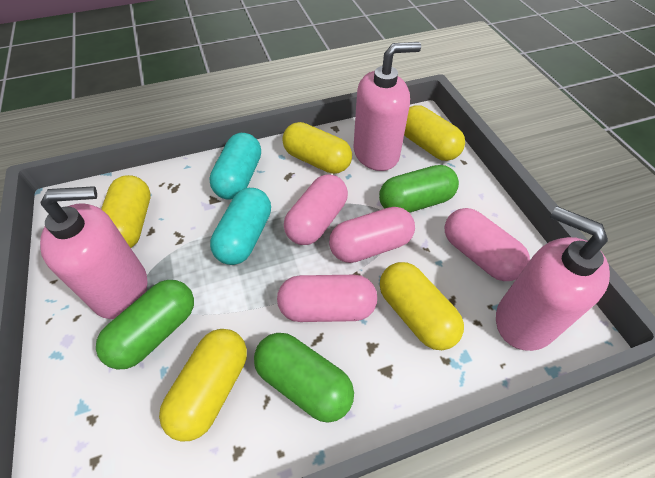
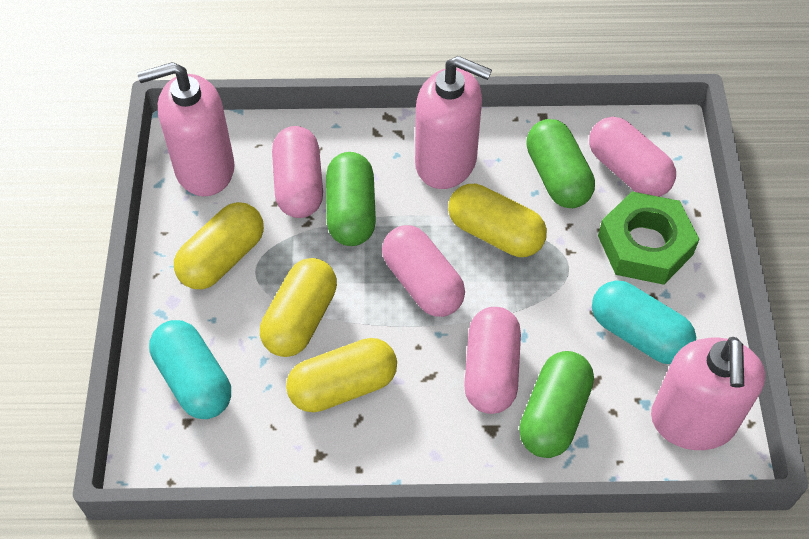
green nut: 0 -> 1
yellow capsule: 5 -> 4

